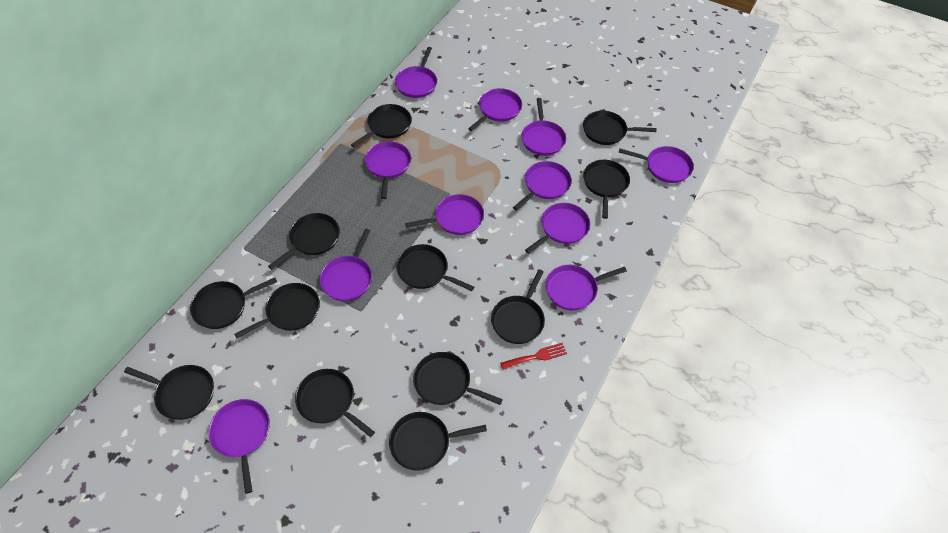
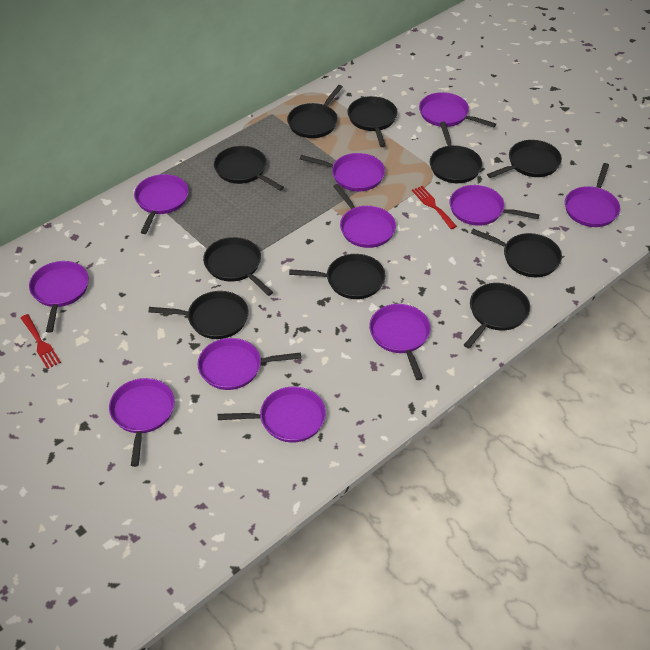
black pan: 12 -> 10
red fork: 1 -> 2

